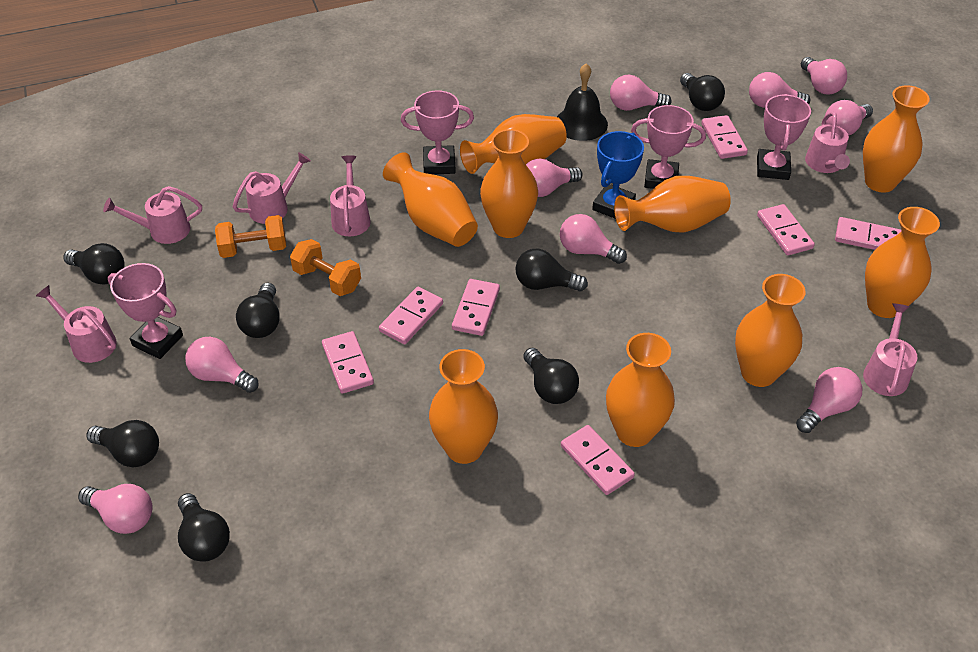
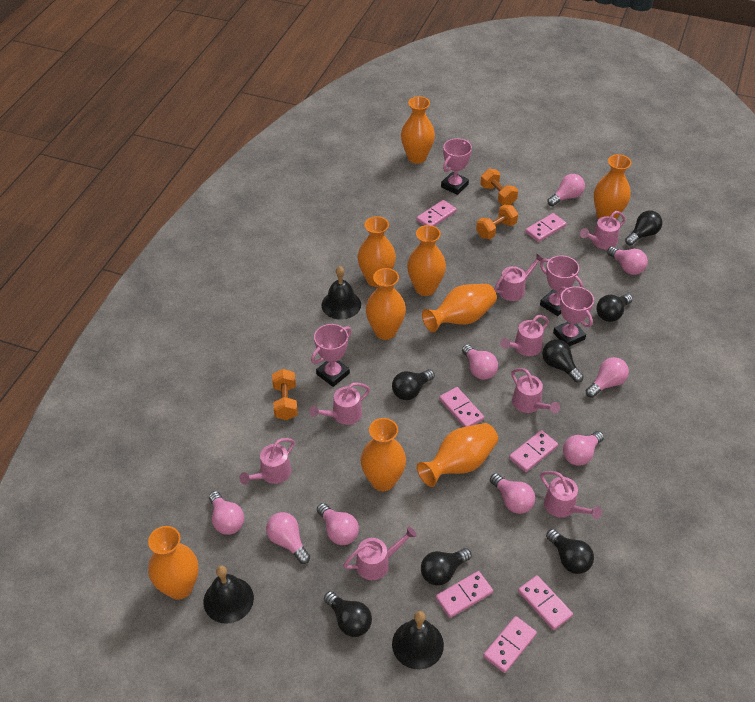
black bell: 1 -> 3
blue trophy: 1 -> 0
orange dumbbell: 2 -> 3
pink watering can: 6 -> 8

